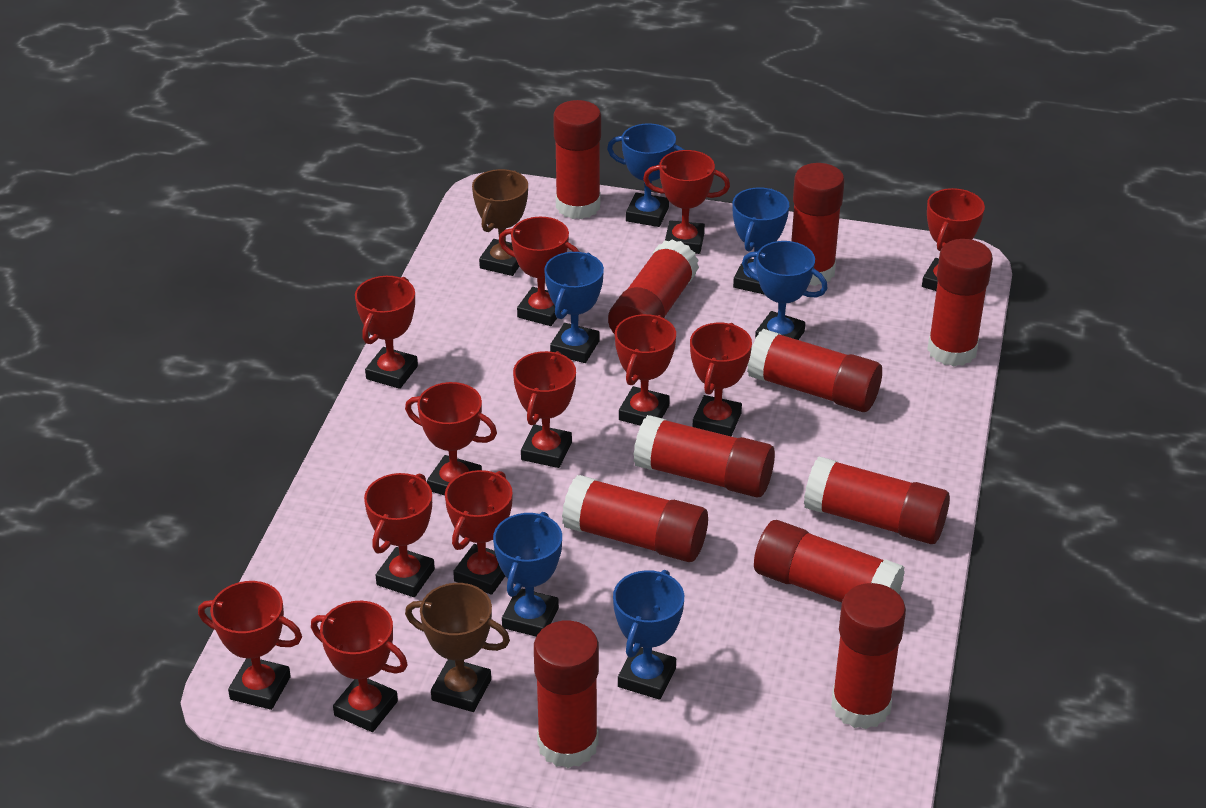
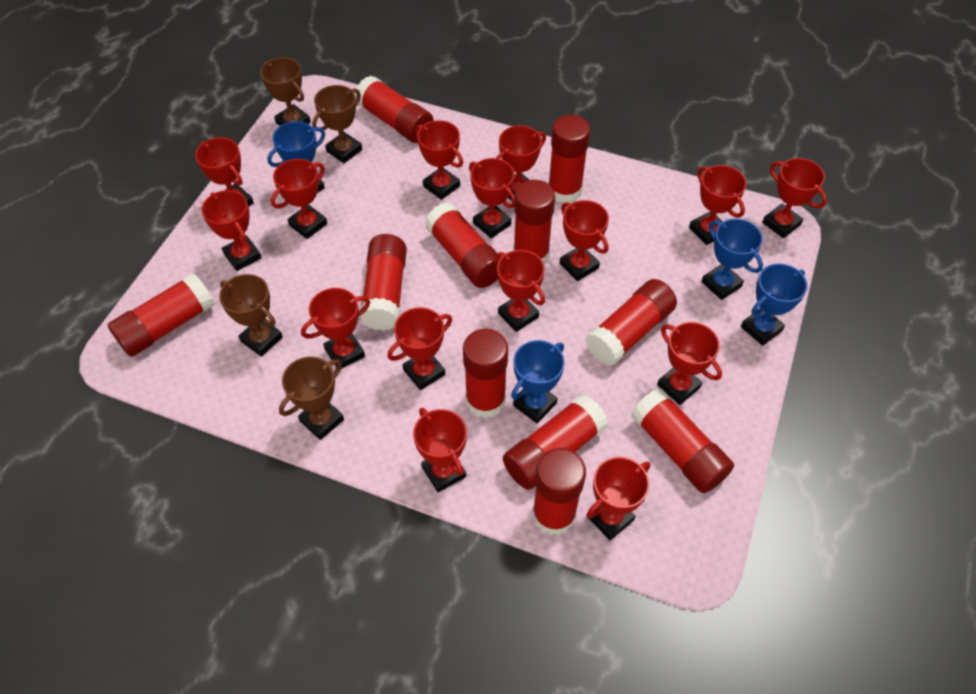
blue trophy: 6 -> 4
brown trophy: 2 -> 4
red trophy: 12 -> 15

